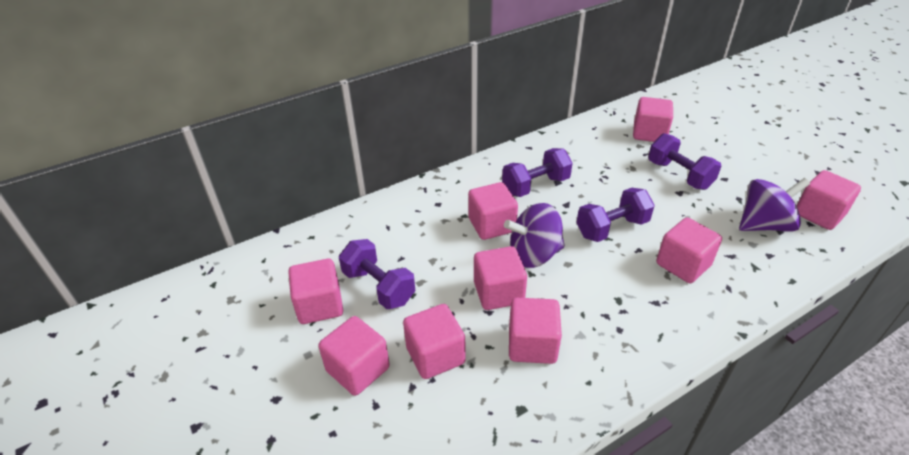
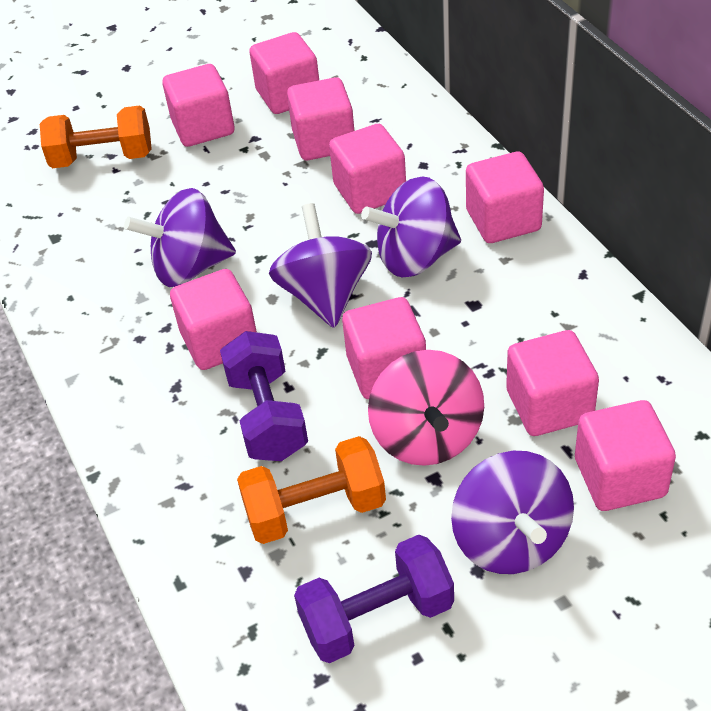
orange dumbbell: 0 -> 2
pink spinning top: 0 -> 1
purple dumbbell: 4 -> 2
purple spinning top: 2 -> 4

